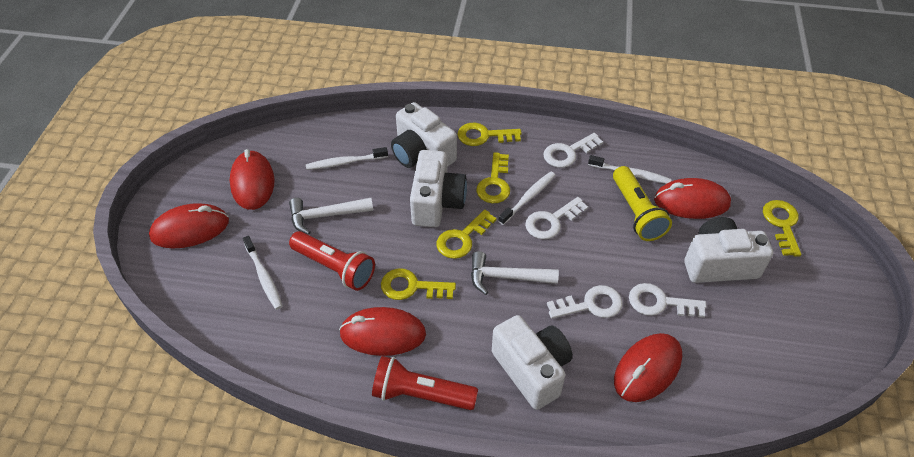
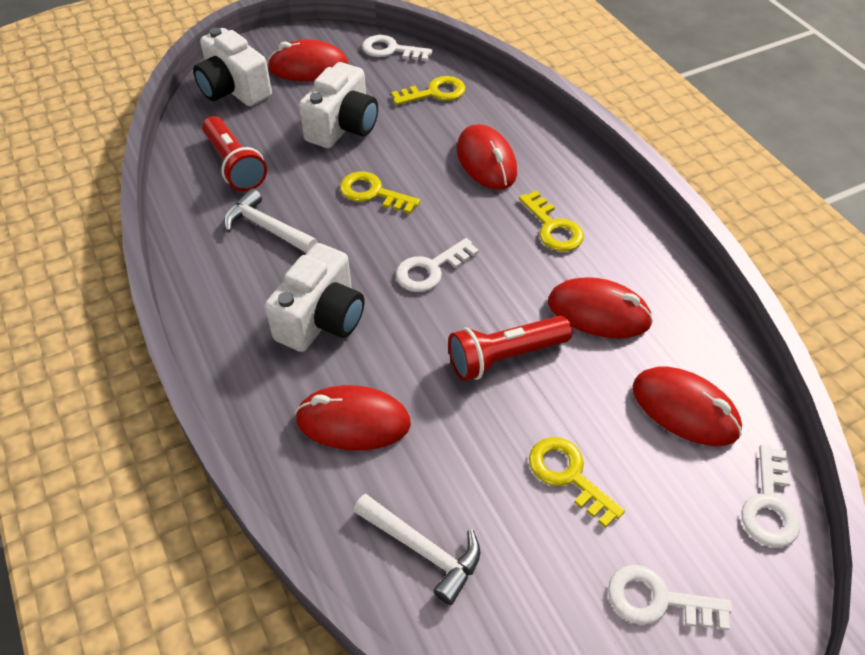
white camera: 4 -> 3
white toothbrush: 4 -> 0
yellow flashlight: 1 -> 0
yellow key: 5 -> 4

